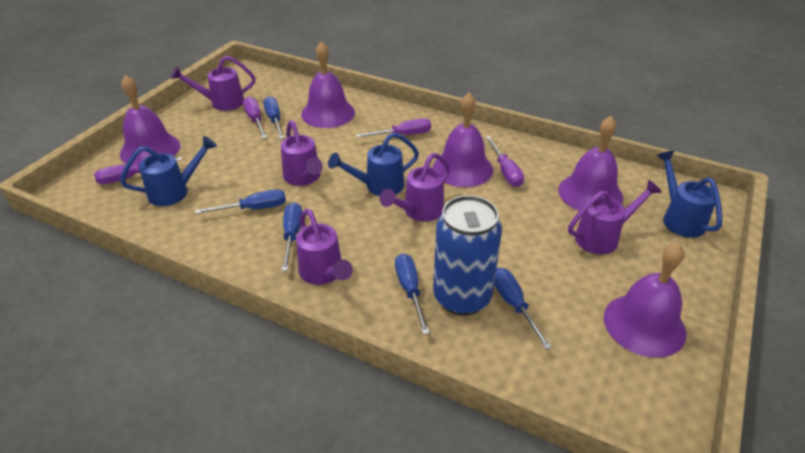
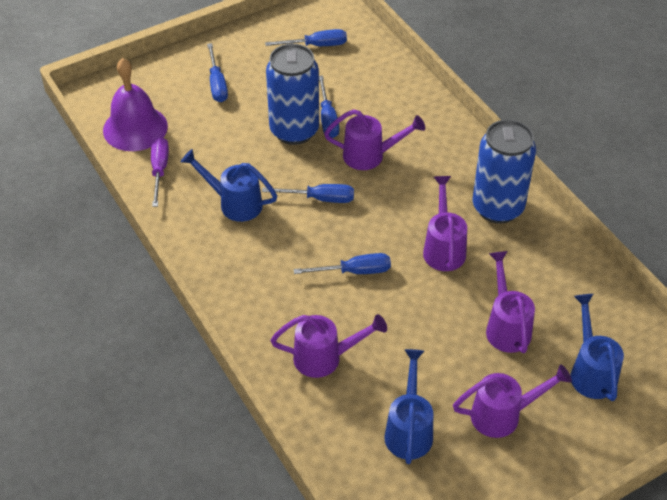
blue can: 1 -> 2
purple bell: 5 -> 1
purple screwdriver: 4 -> 1

